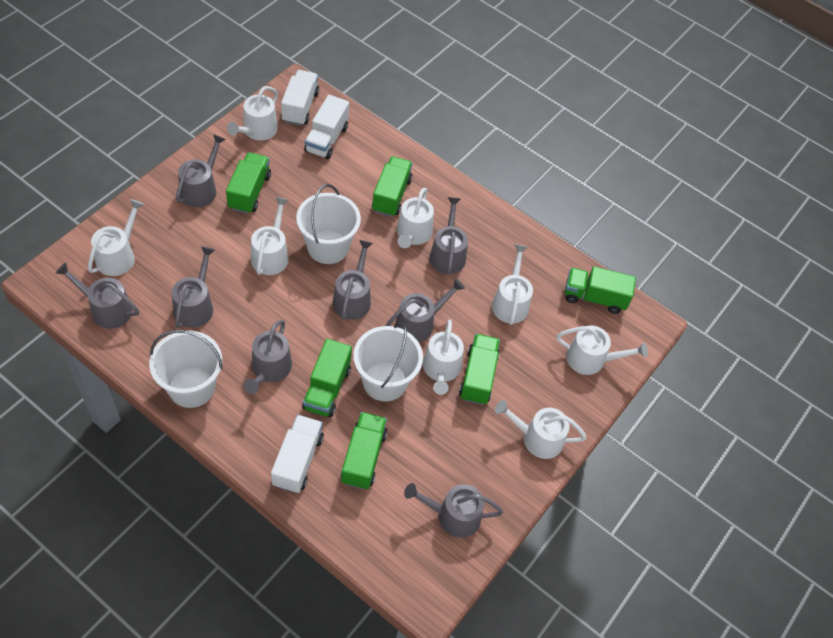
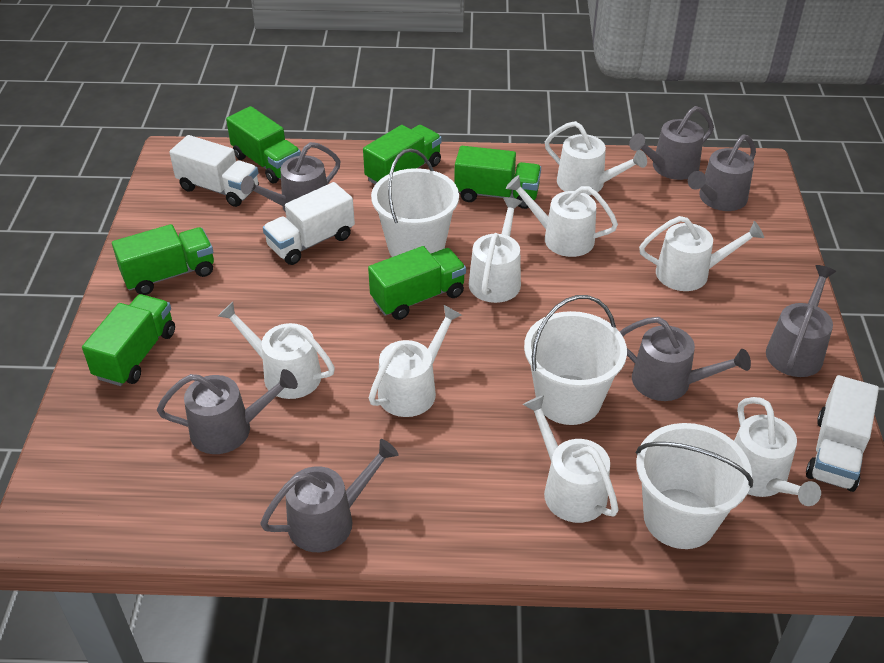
grey watering can: 8 -> 7

